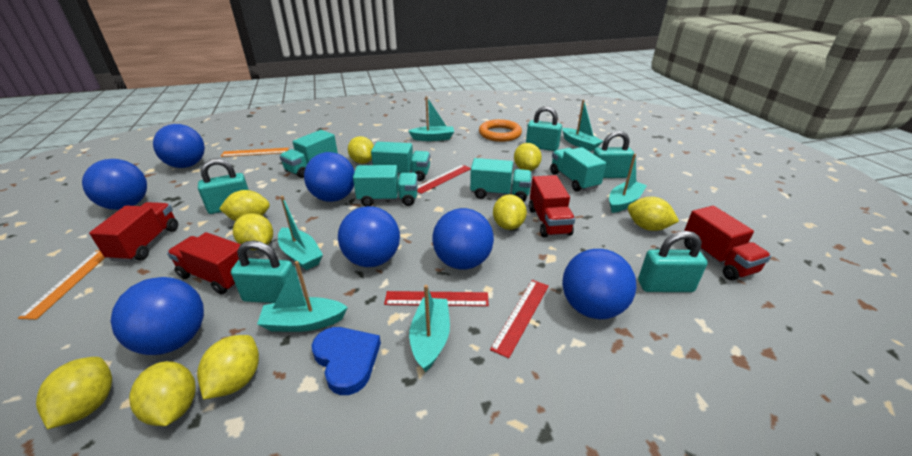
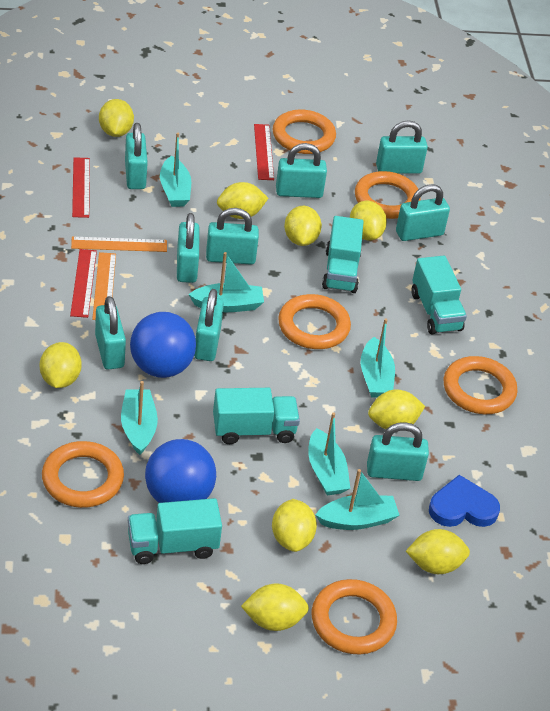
blue ball: 7 -> 2
orange ring: 1 -> 6
red truck: 4 -> 0
turquoise padlock: 5 -> 9
turquoise truck: 5 -> 4

